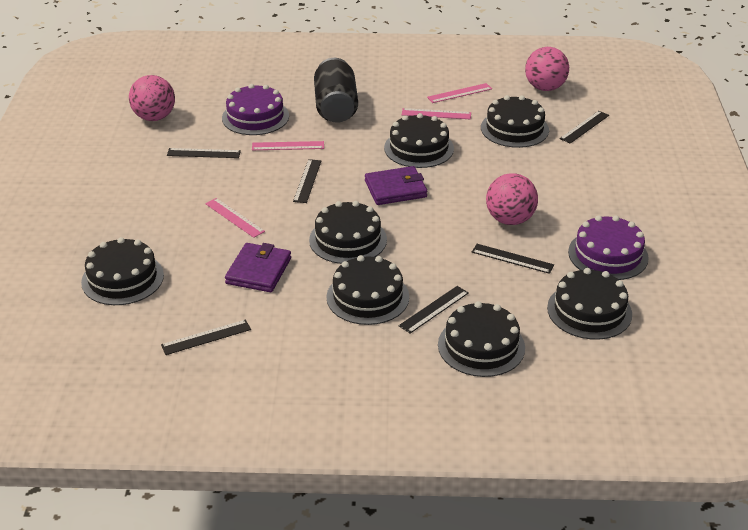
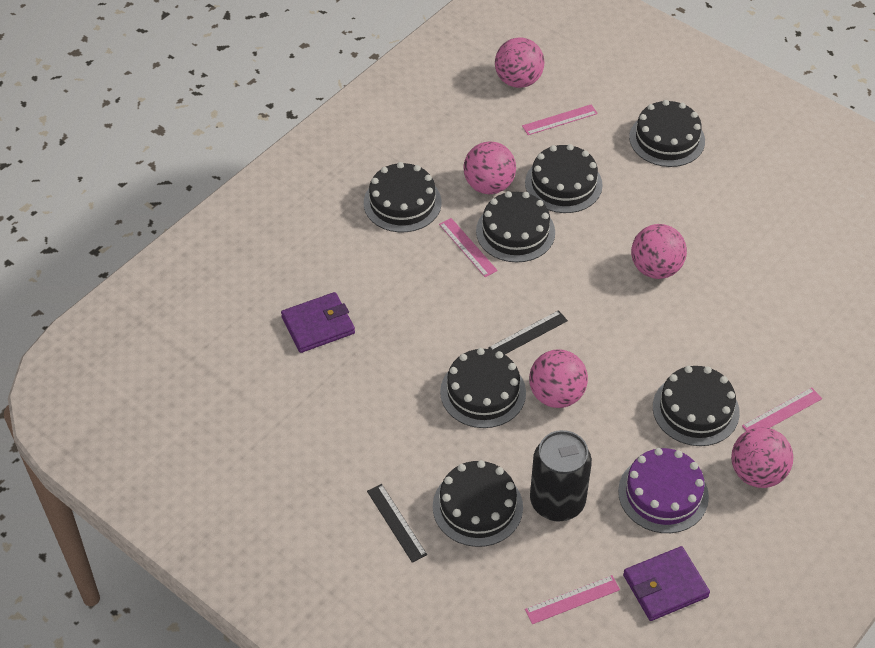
black ruler: 6 -> 2
pink ball: 3 -> 5
purple cake: 2 -> 1

